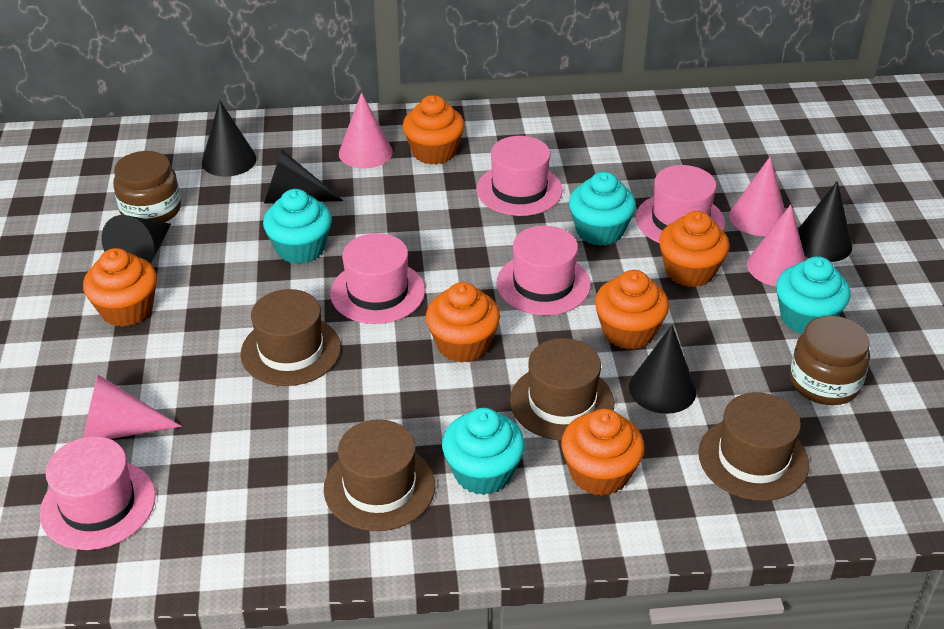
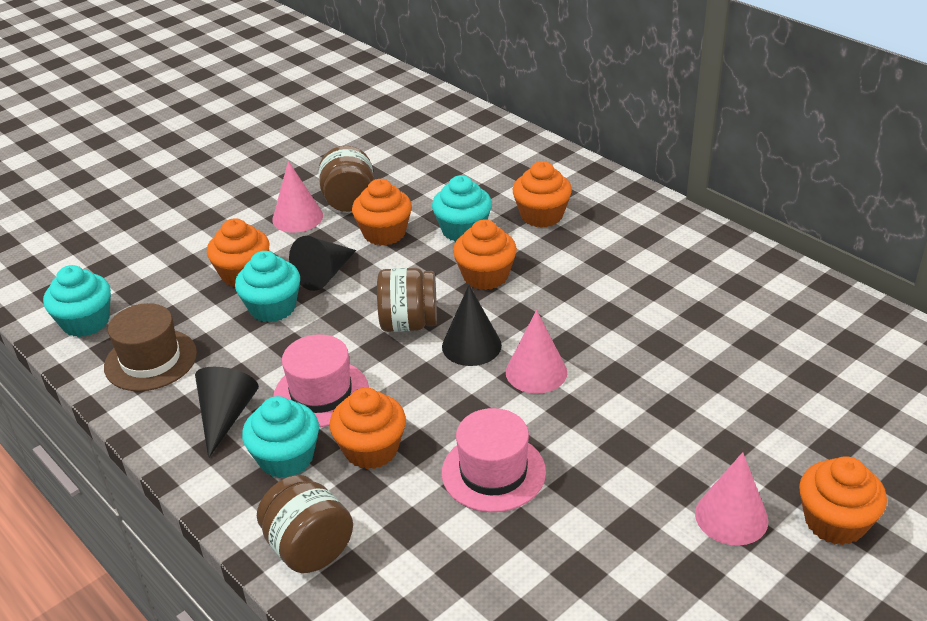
black cone: 5 -> 3
brown hat: 4 -> 1
brown jar: 2 -> 3
pink cone: 4 -> 3
pink hat: 5 -> 2

